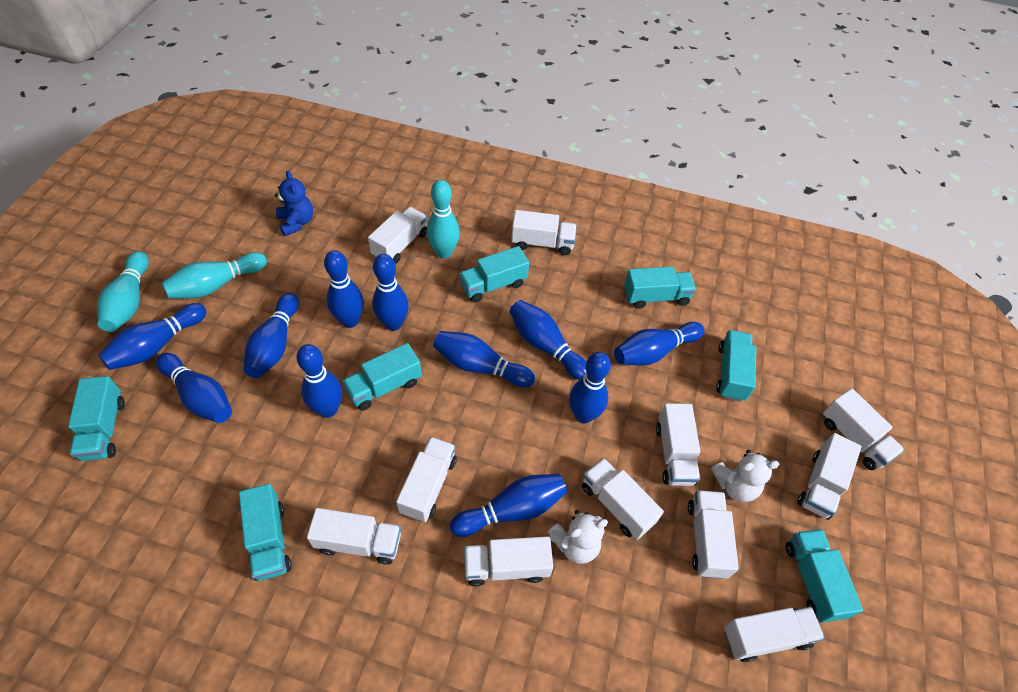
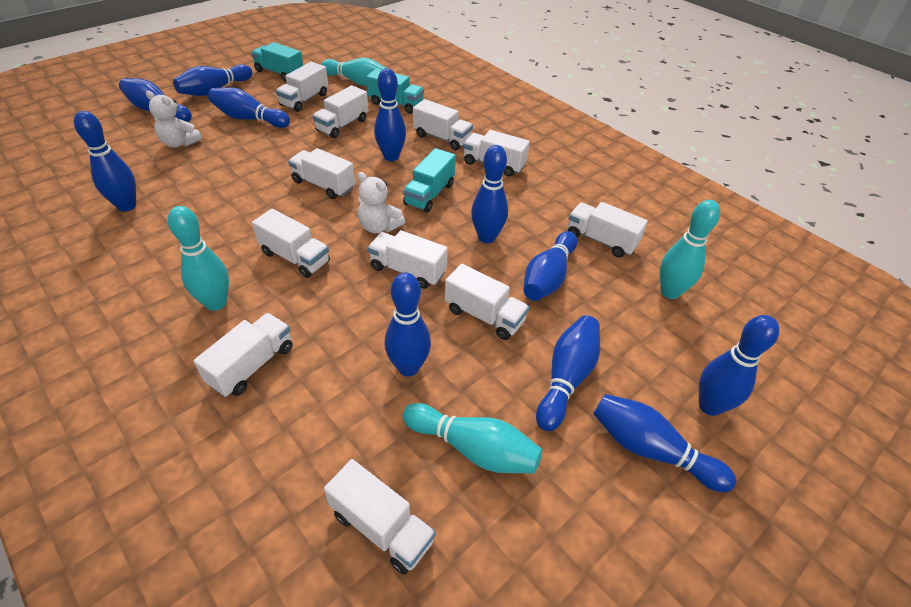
blue teddy bear: 1 -> 0
turquoise bowling pin: 3 -> 4
turquoise truck: 7 -> 3

